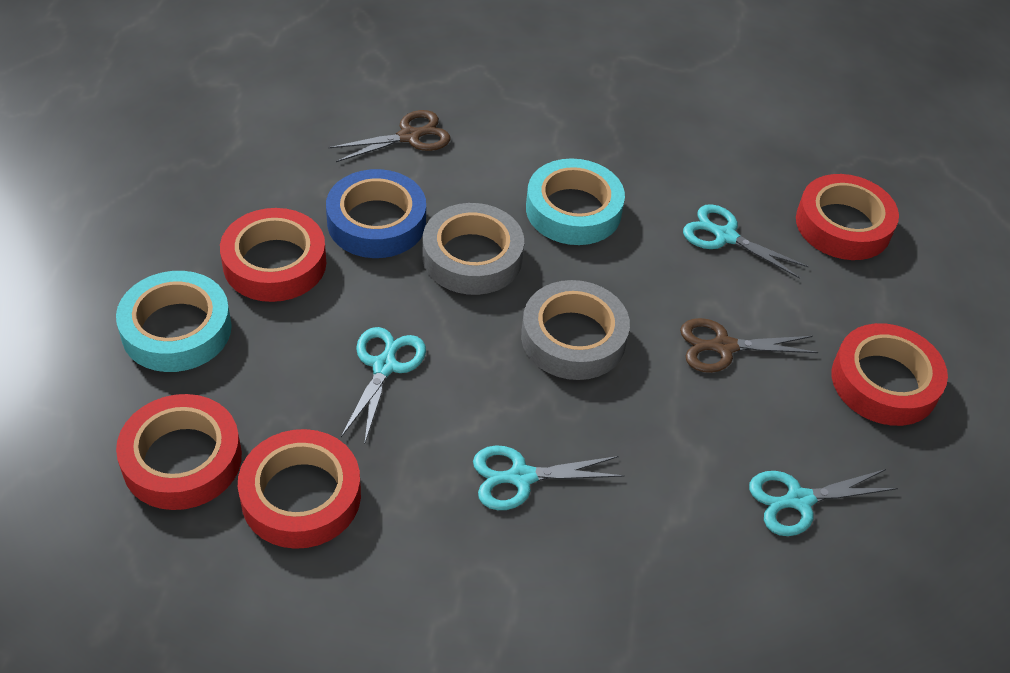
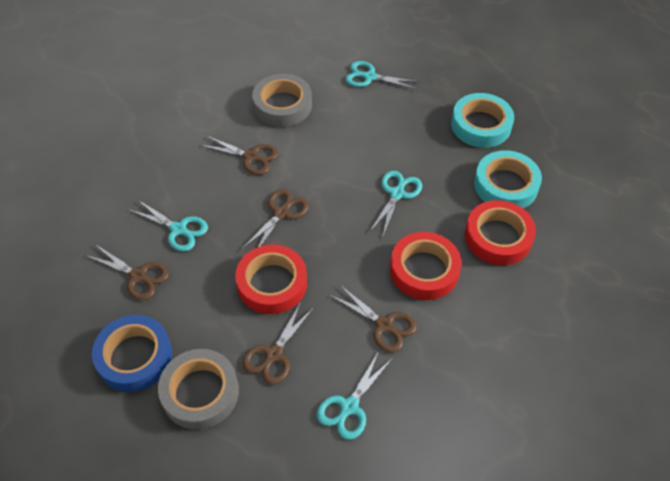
brown scissors: 2 -> 5
red tape: 5 -> 3

